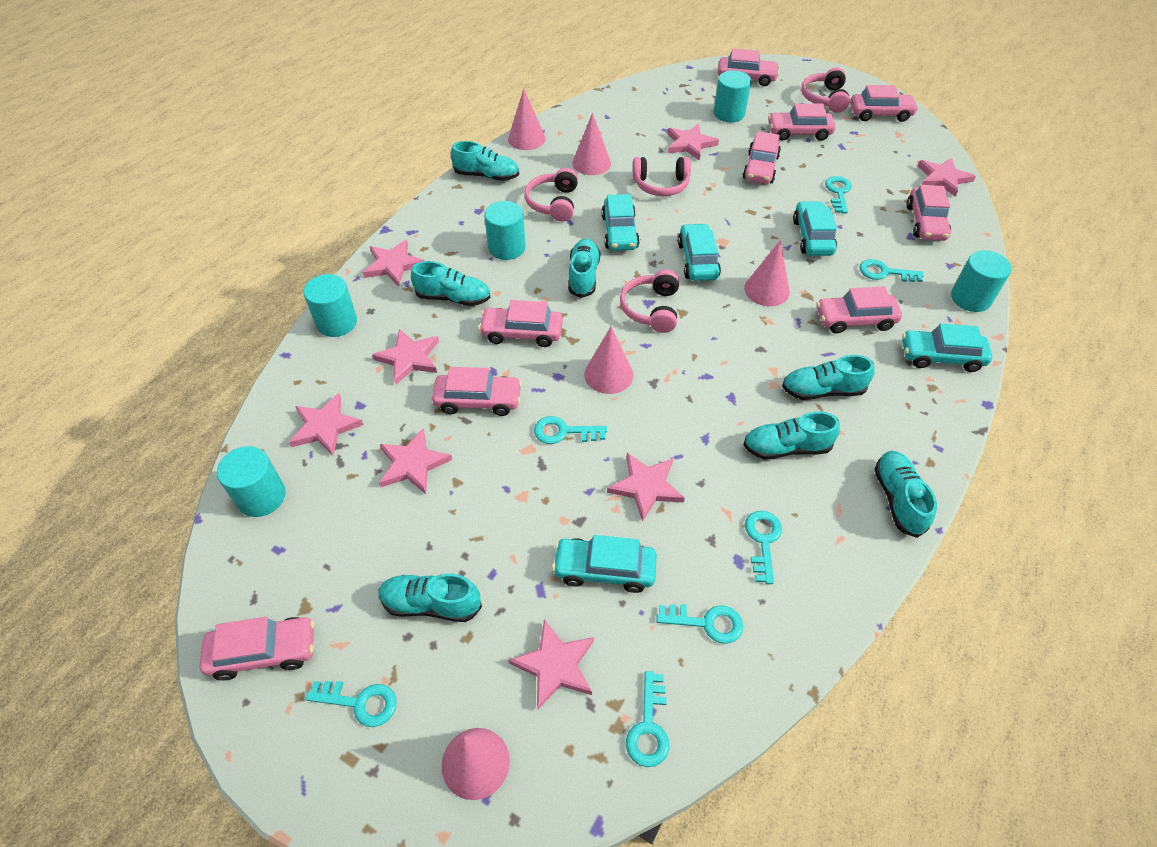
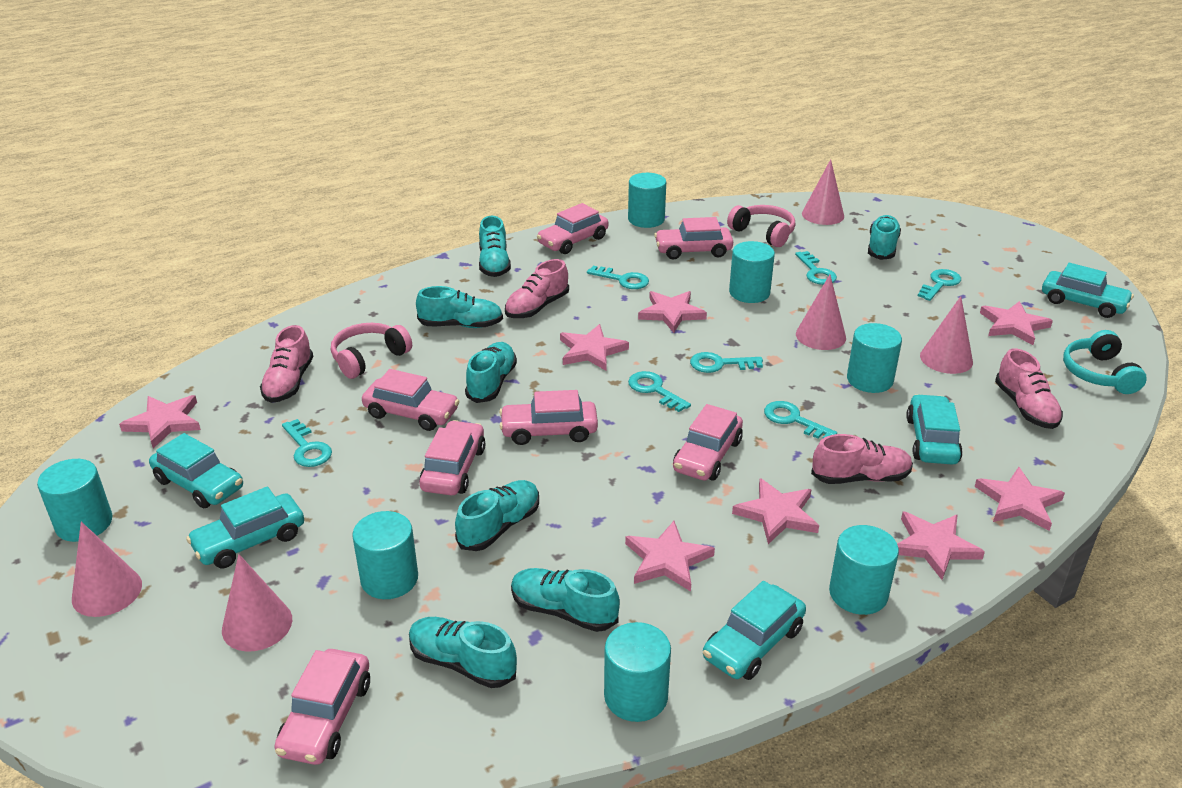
pink car: 9 -> 7
pink headphones: 4 -> 2
pink shoe: 0 -> 4
turquoise cylinder: 5 -> 7
turquoise headphones: 0 -> 1

